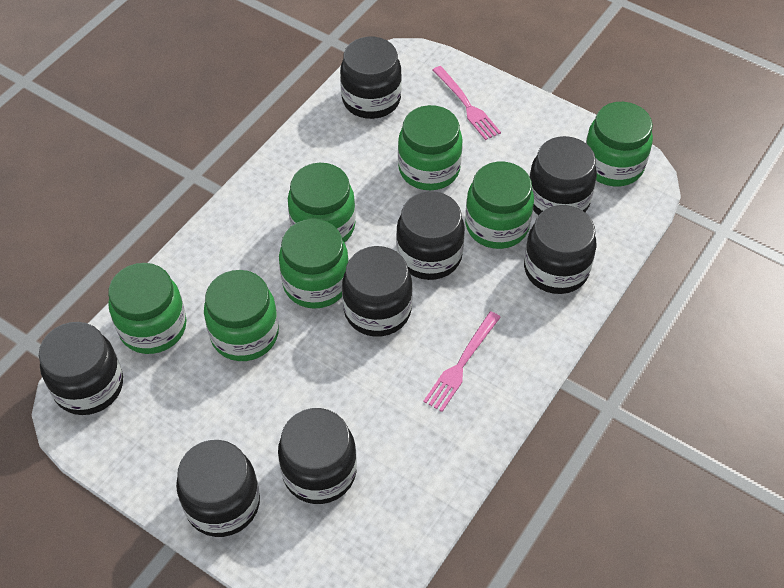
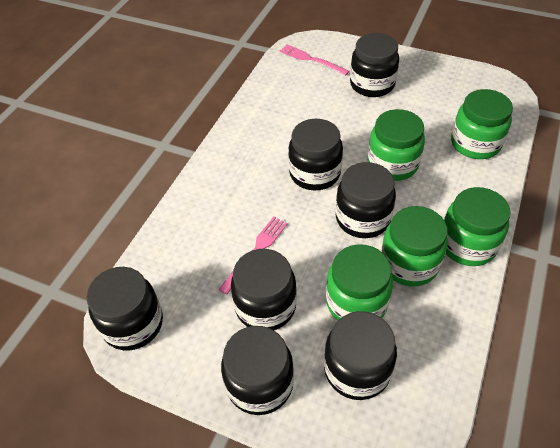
black jar: 8 -> 7
green jar: 7 -> 5

